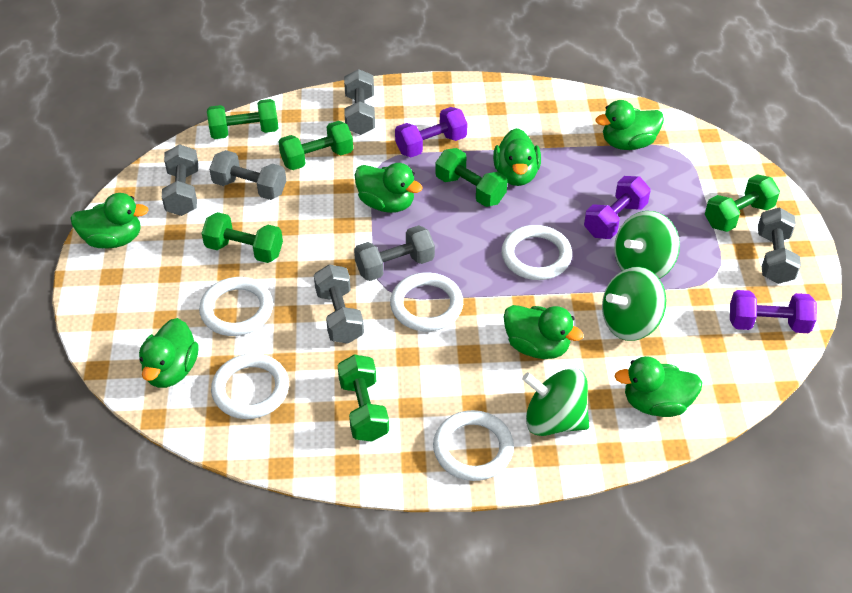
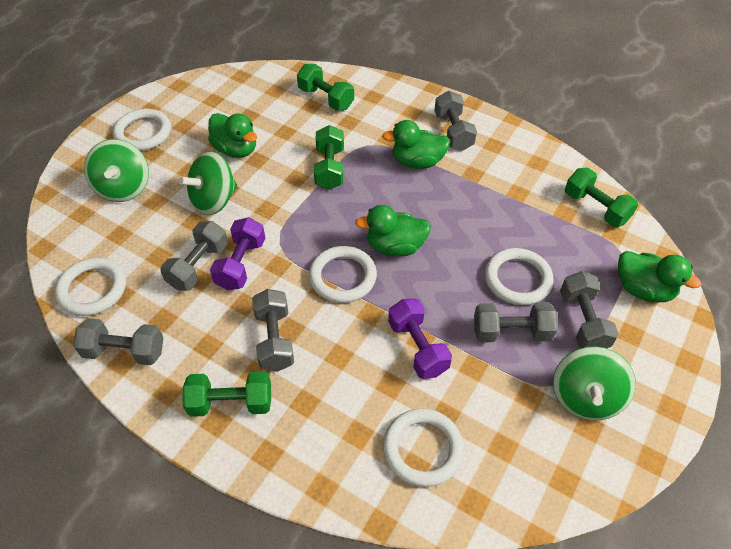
green duck: 7 -> 4
green dumbbell: 6 -> 4
purple dumbbell: 3 -> 2

